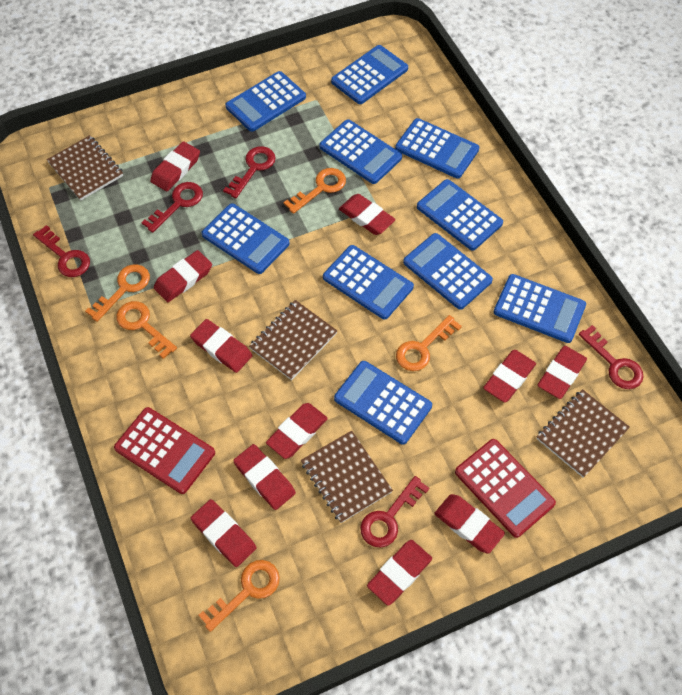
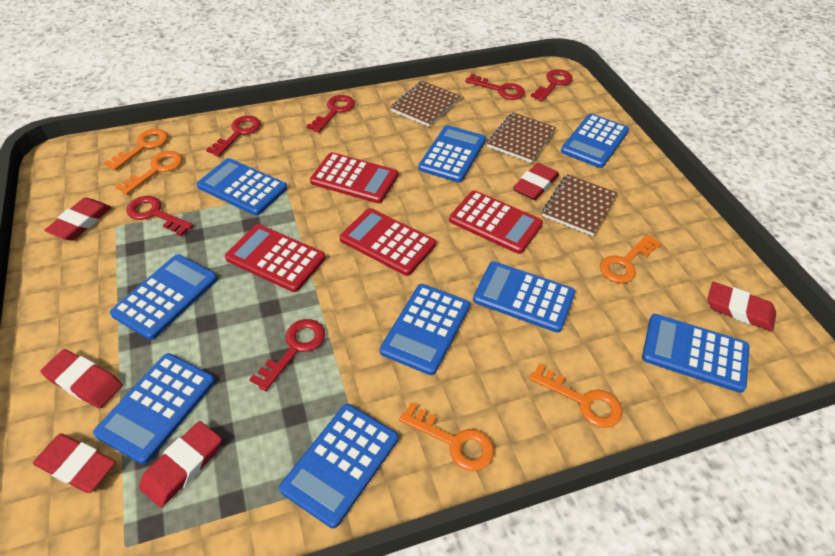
blue calculator: 10 -> 9
brown notebook: 4 -> 3
red calculator: 2 -> 4
red eraser: 11 -> 6
red key: 5 -> 6

